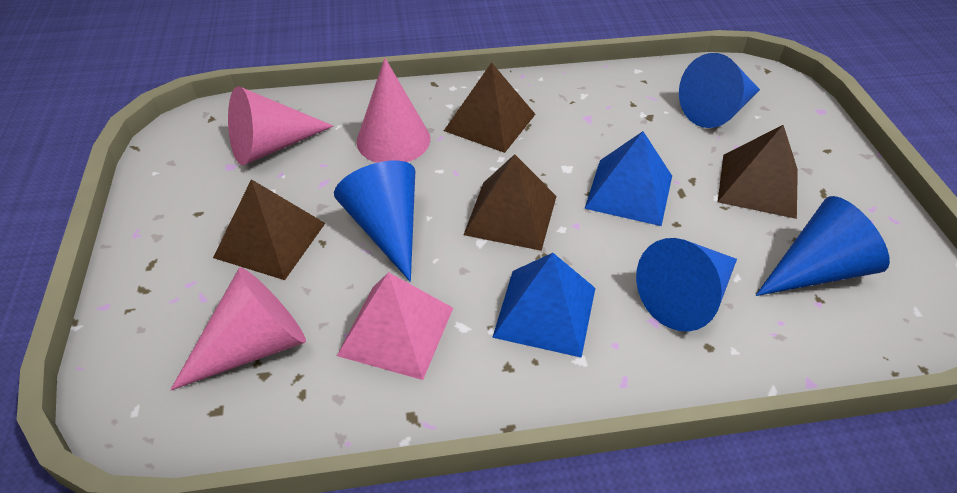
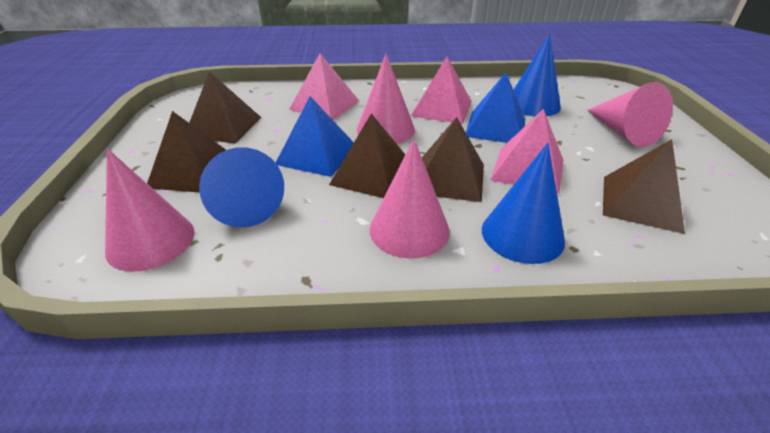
blue cone: 4 -> 3
brown pyramid: 4 -> 5
pink cone: 3 -> 4
pink pyramid: 1 -> 3

